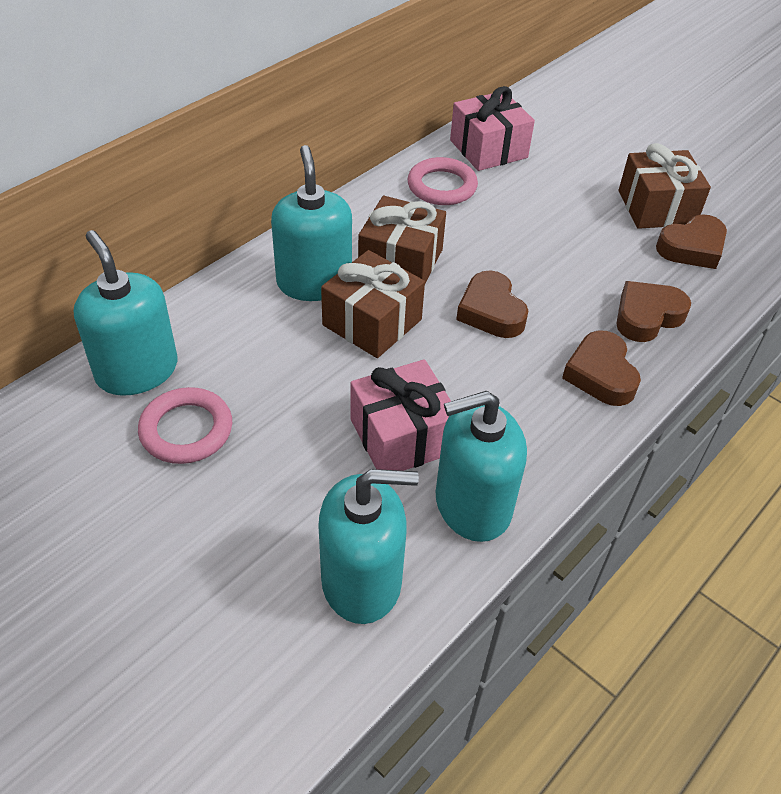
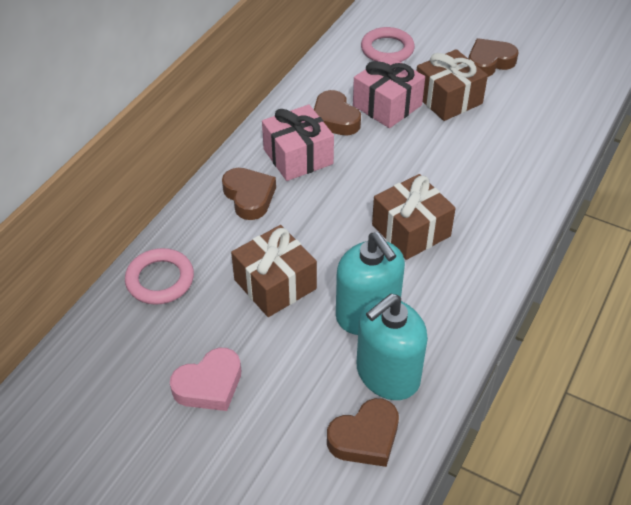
pink heart: 0 -> 1
turquoise soap dispenser: 4 -> 2

